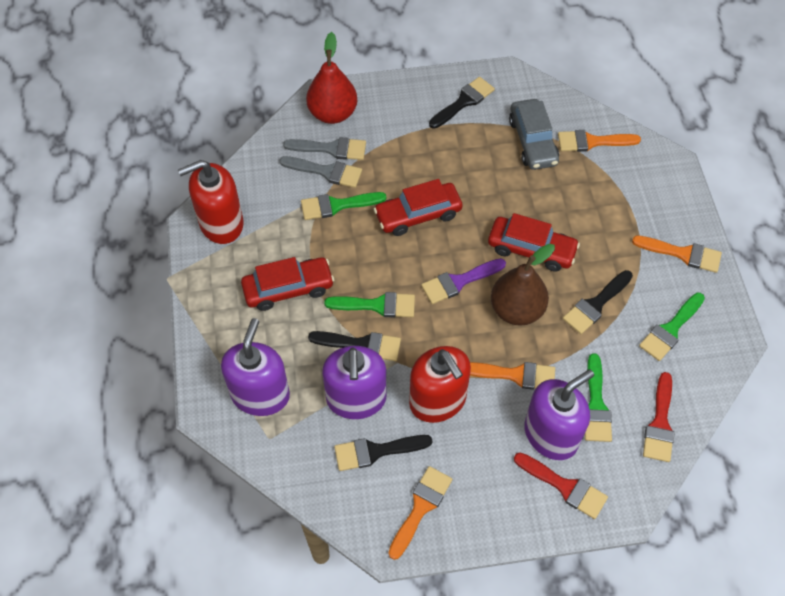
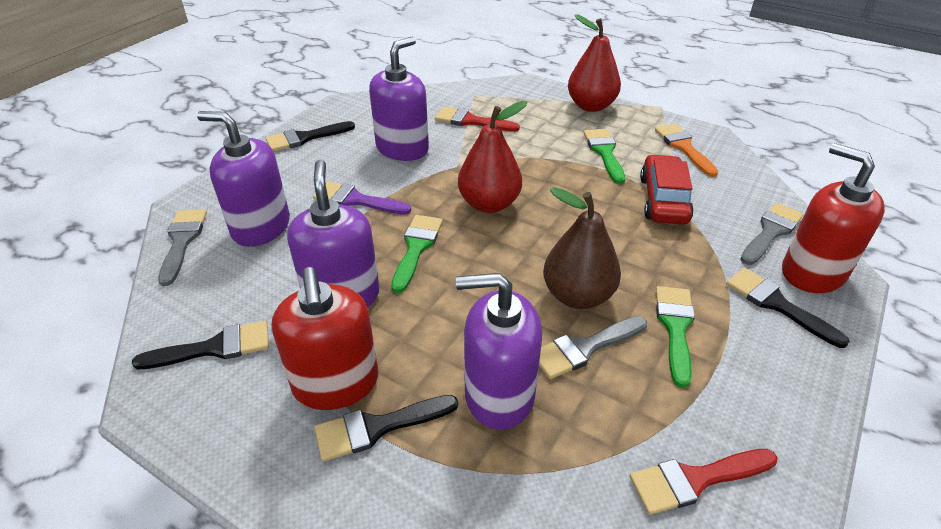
green brush: 4 -> 3
grey brush: 2 -> 3
grey car: 1 -> 0
orange brush: 4 -> 1
purple soap dispenser: 3 -> 4
red car: 3 -> 1
red pear: 1 -> 2

